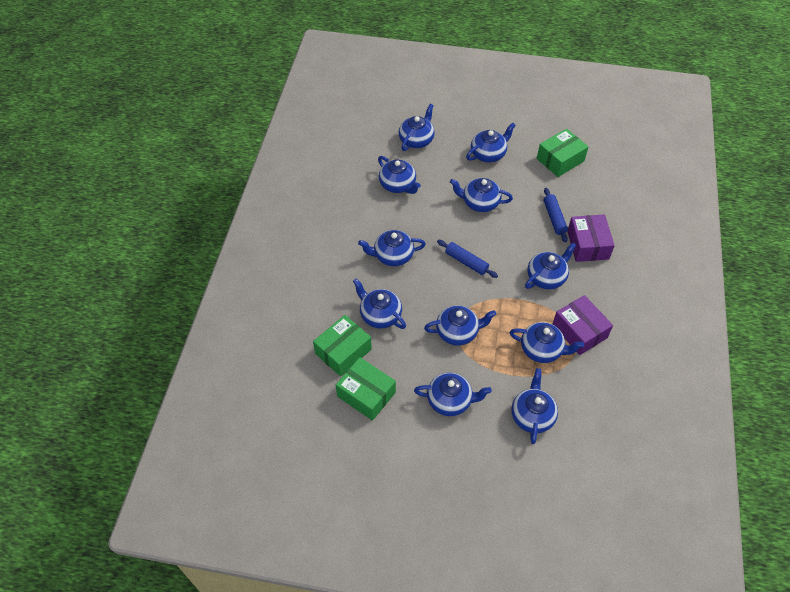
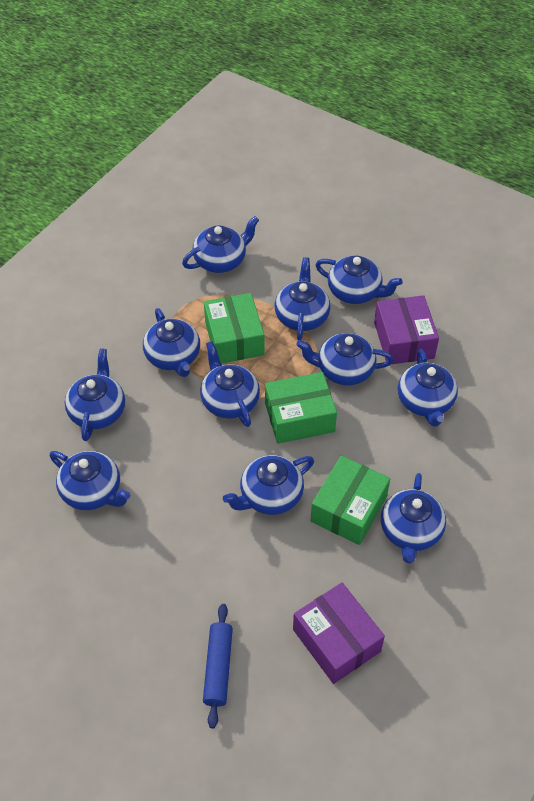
blue rolling pin: 2 -> 1

